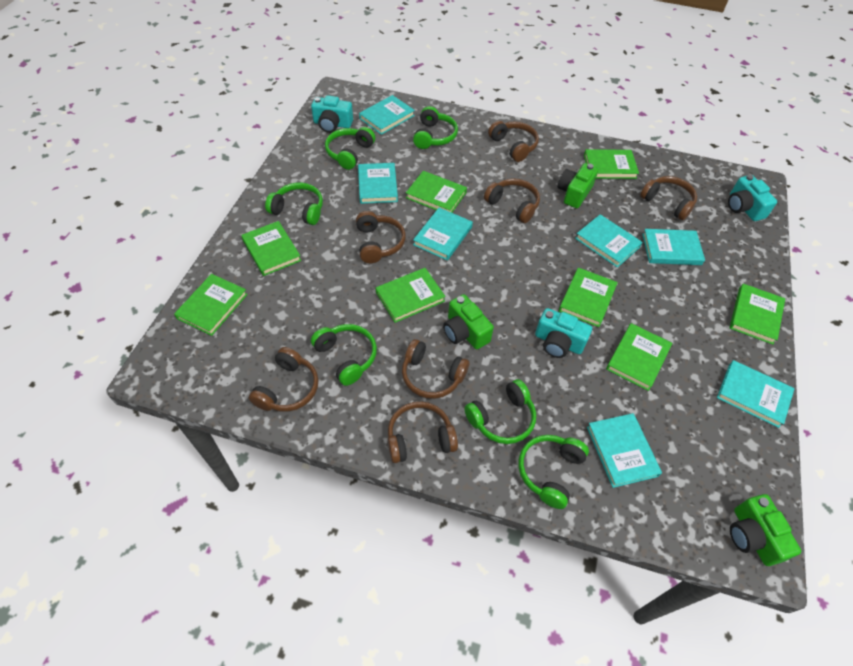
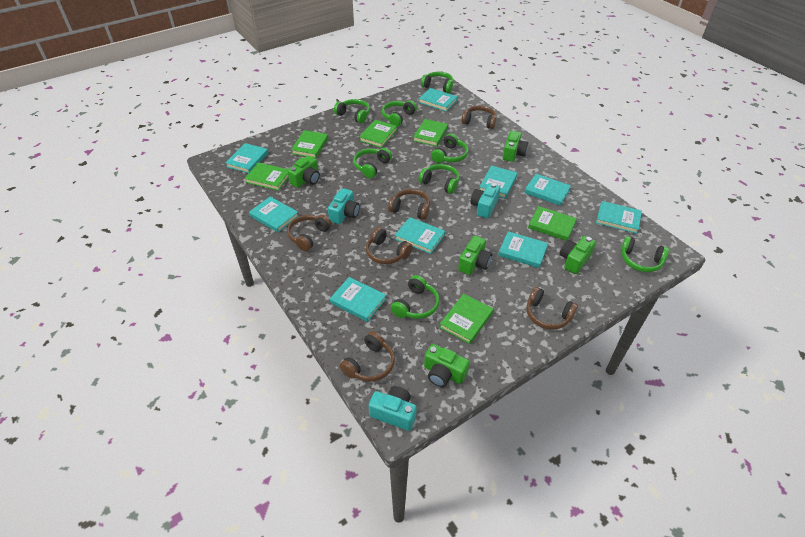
brown headphones: 7 -> 6
green book: 8 -> 6
green camera: 3 -> 5
green headphones: 6 -> 8
turquoise book: 7 -> 9

